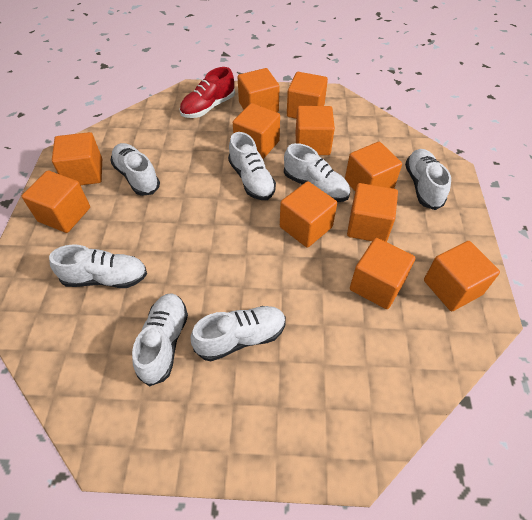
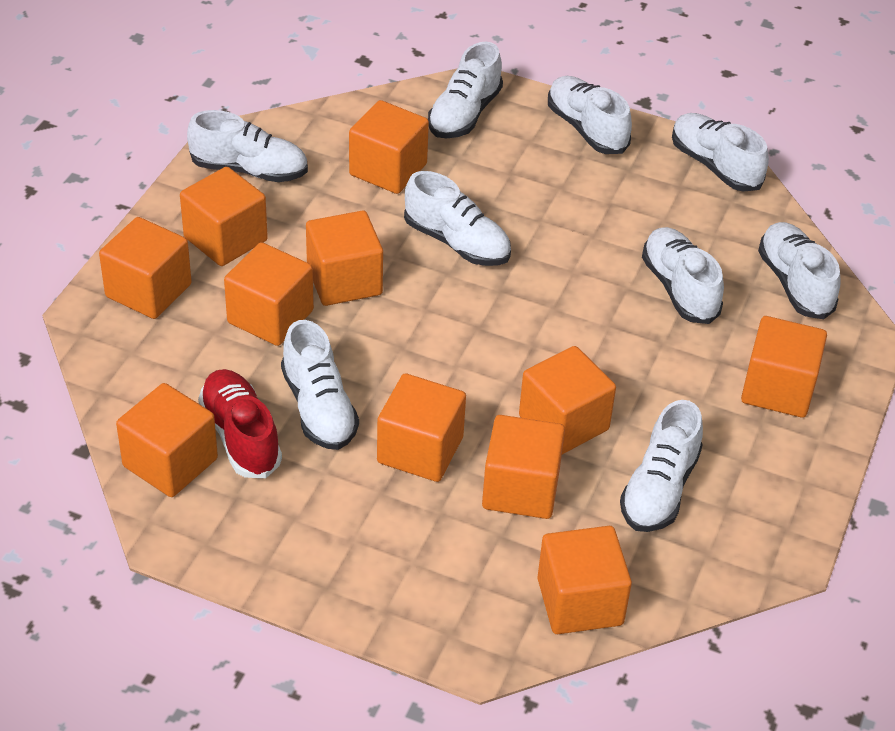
white shoe: 7 -> 9

